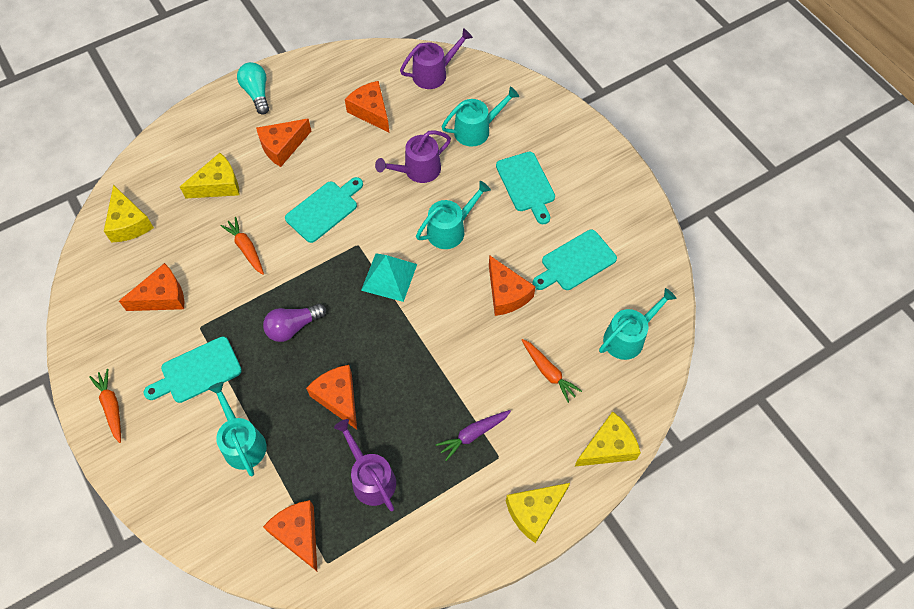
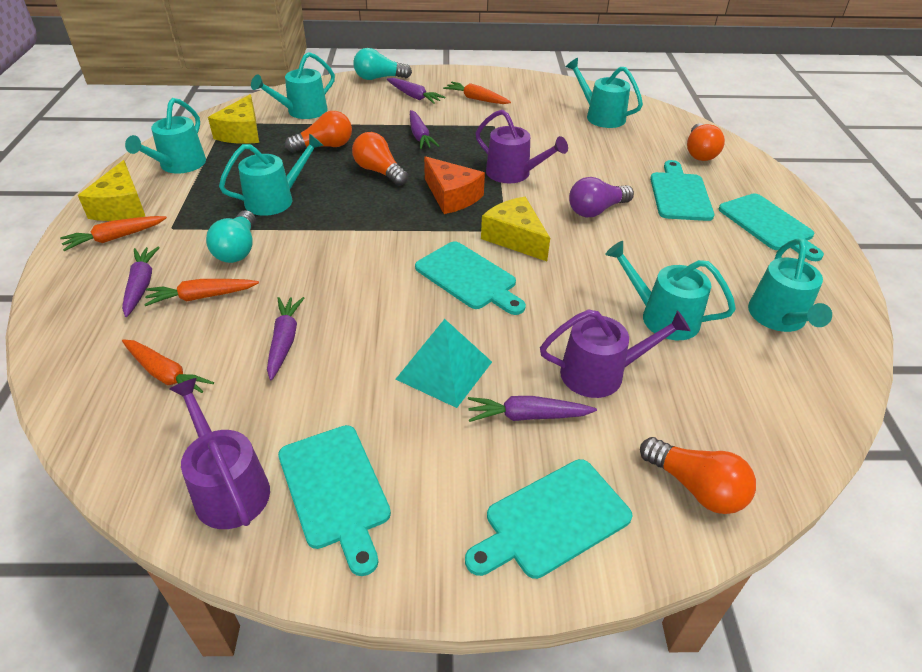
orange carrot: 3 -> 4
orange cheese: 6 -> 1
orange light bulb: 0 -> 4
purple carrot: 1 -> 5
turquoise cutting board: 4 -> 5
turquoise light bulb: 1 -> 2
turquoise watering can: 4 -> 6
yellow cheese: 4 -> 3

